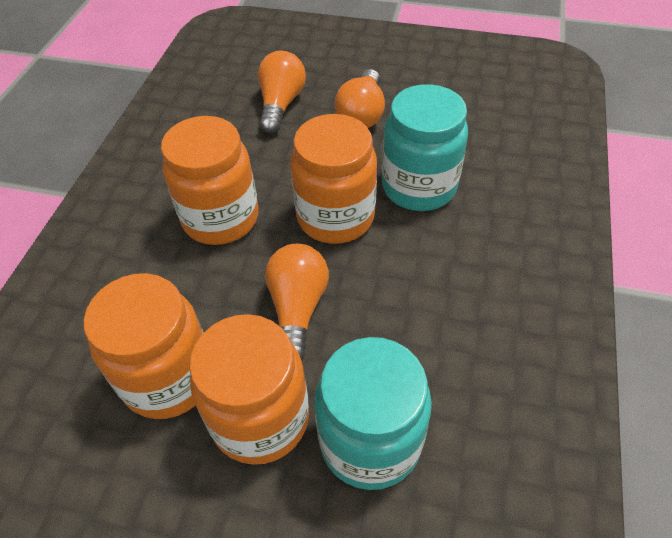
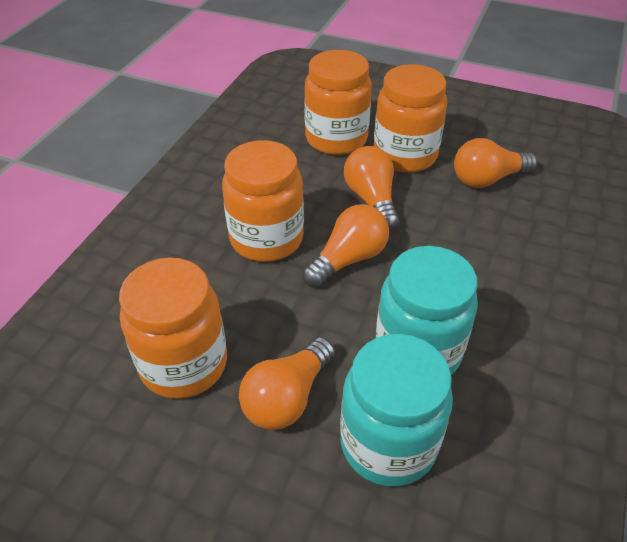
orange light bulb: 3 -> 4

